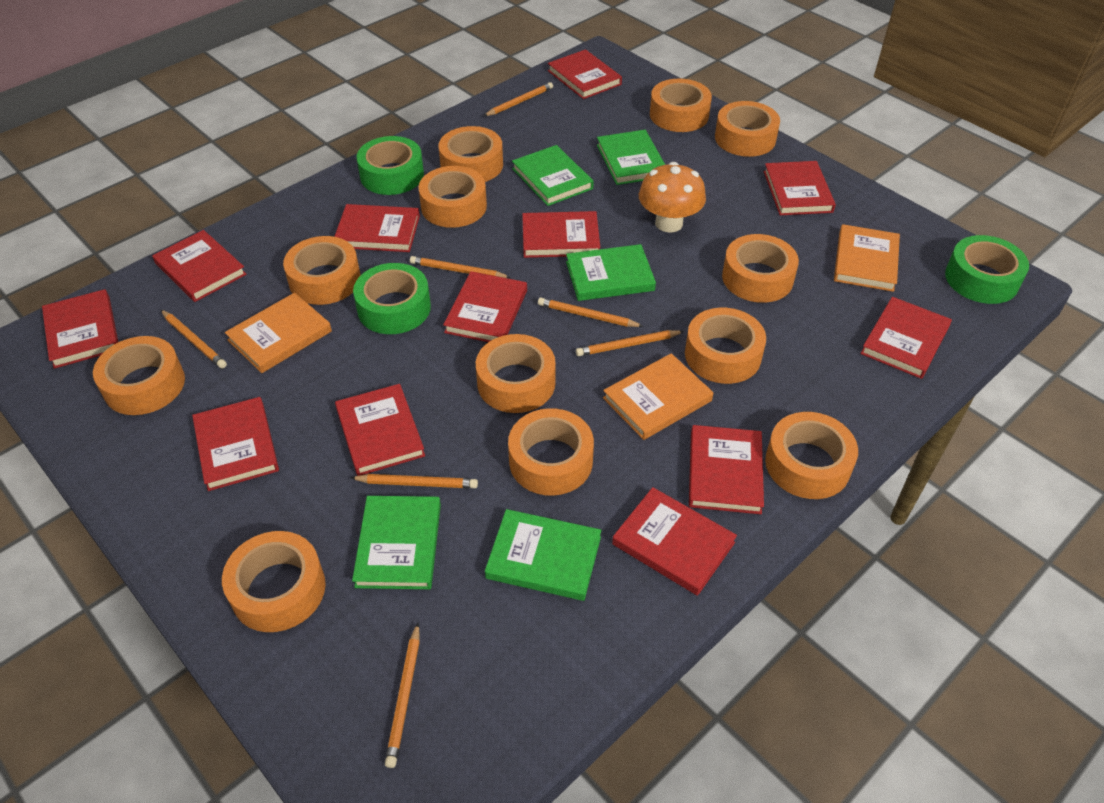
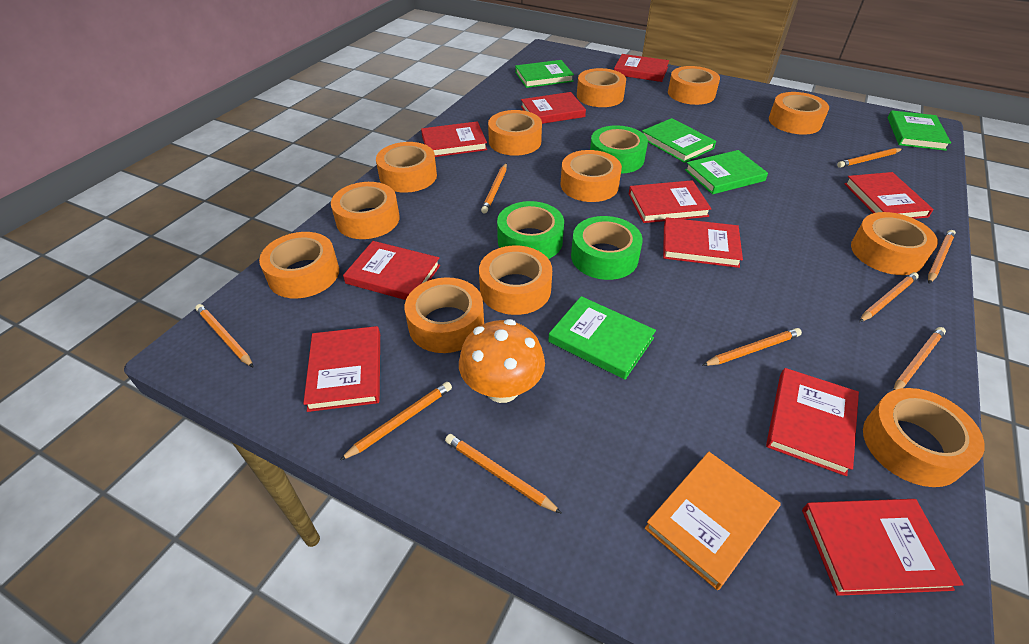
orange book: 3 -> 1
orange pencil: 7 -> 9
red book: 12 -> 10

